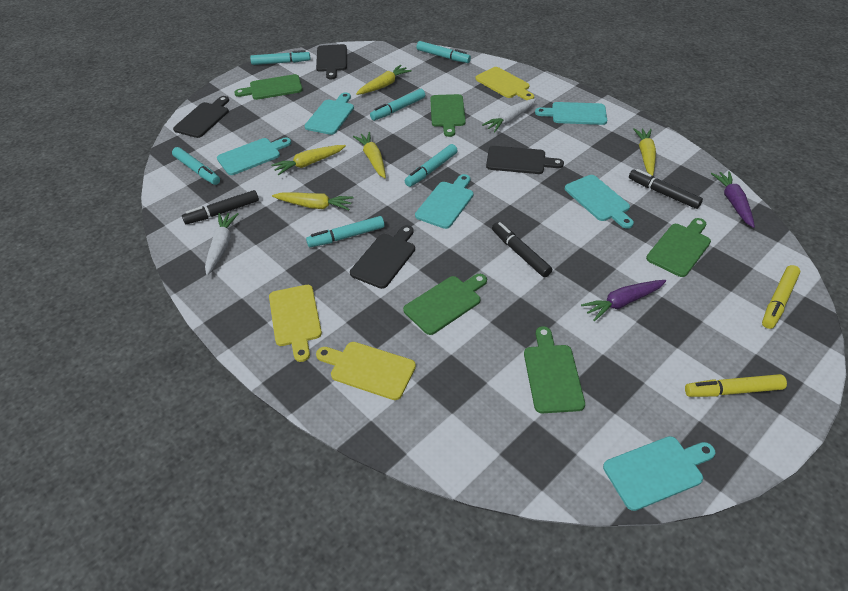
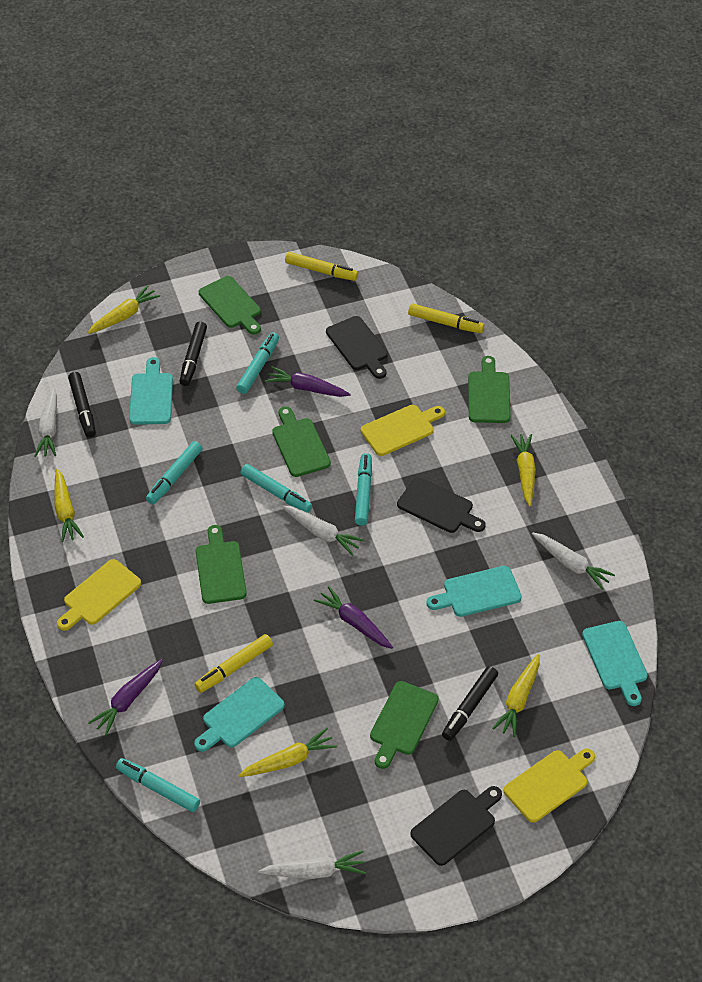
black cutting board: 4 -> 3
purple carrot: 2 -> 3
turquoise cutting board: 6 -> 4
turquoise marker: 6 -> 5
white carrot: 2 -> 4
yellow marker: 2 -> 3

